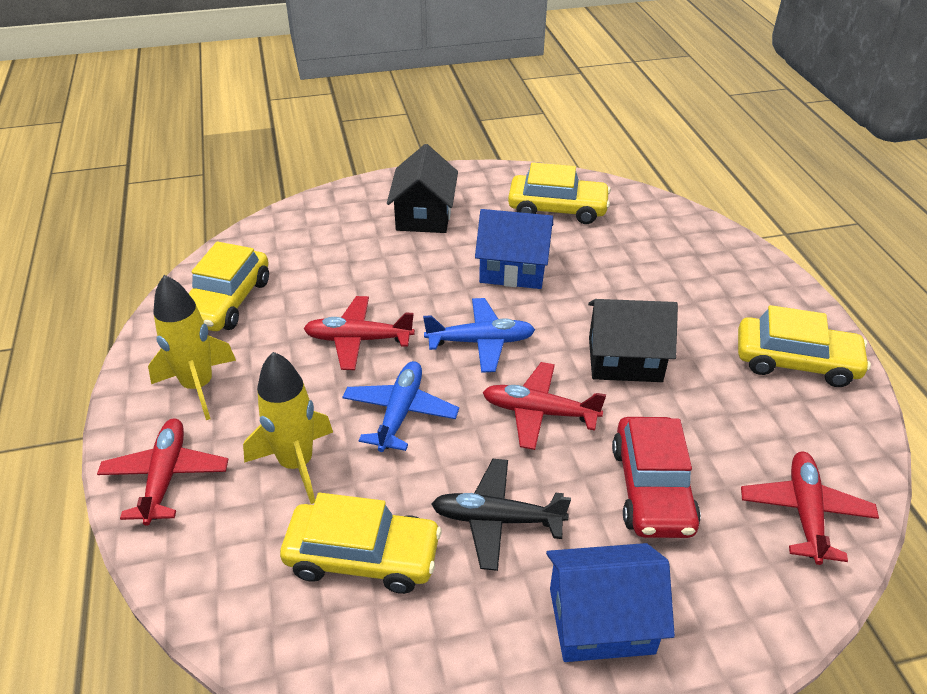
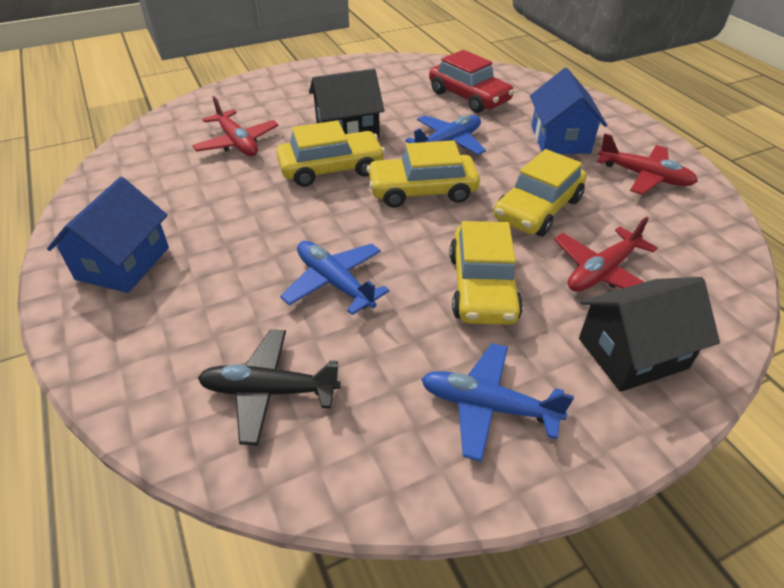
blue plane: 2 -> 3
red plane: 4 -> 3
yellow rocket: 2 -> 0

